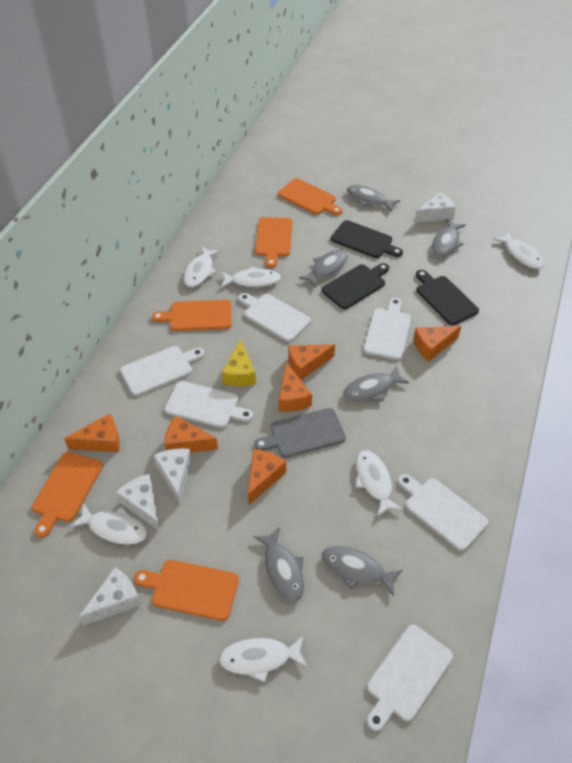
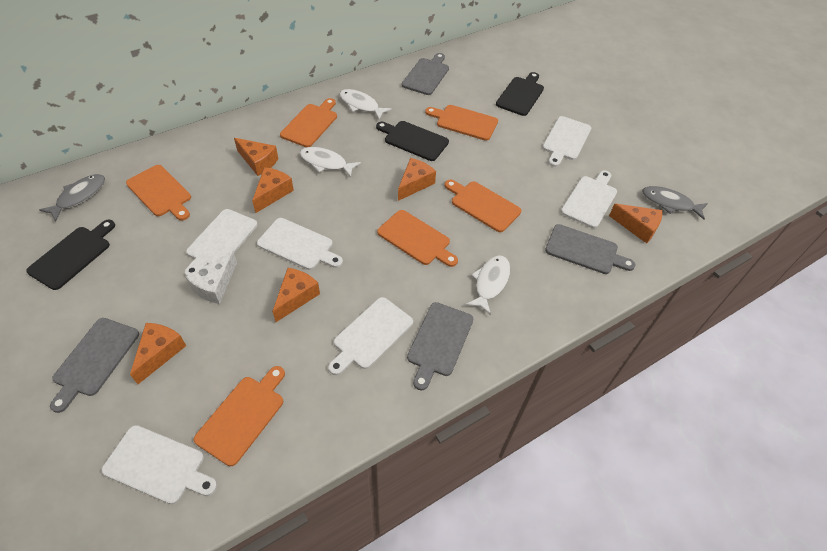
grey cutting board: 1 -> 4
grey fish: 6 -> 2
orange cutting board: 5 -> 6
white cheese: 4 -> 1
white fish: 6 -> 3
yellow cheese: 1 -> 0

